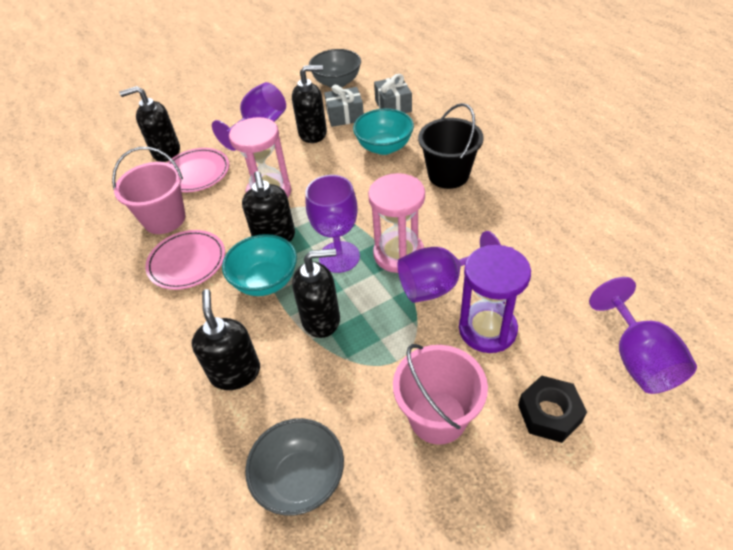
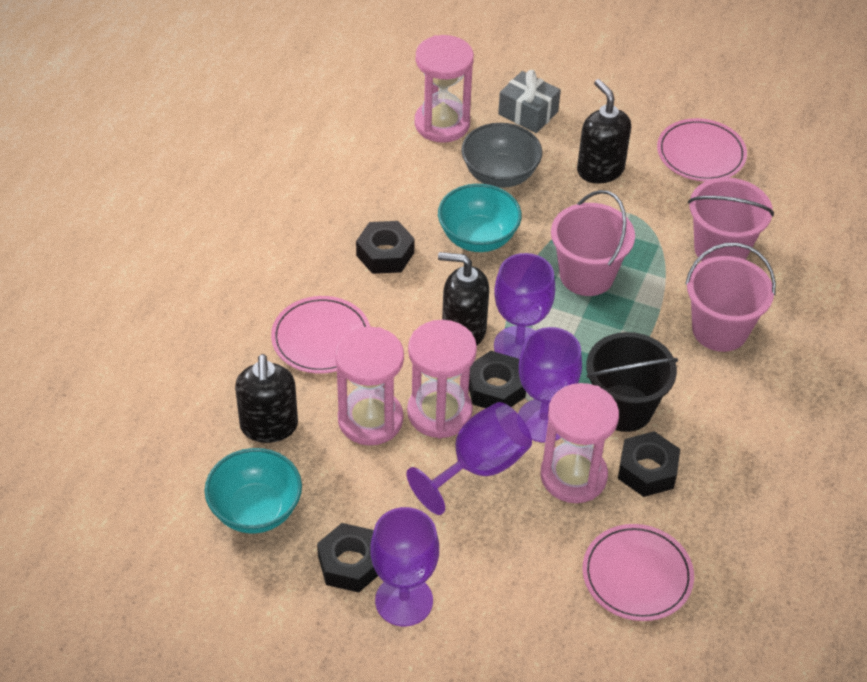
black nut: 1 -> 4
black soap dispenser: 5 -> 3
grey bowl: 2 -> 1
grey gift: 2 -> 1
pink bucket: 2 -> 3
pink hourglass: 2 -> 4
pink plate: 2 -> 3
purple hourglass: 1 -> 0

